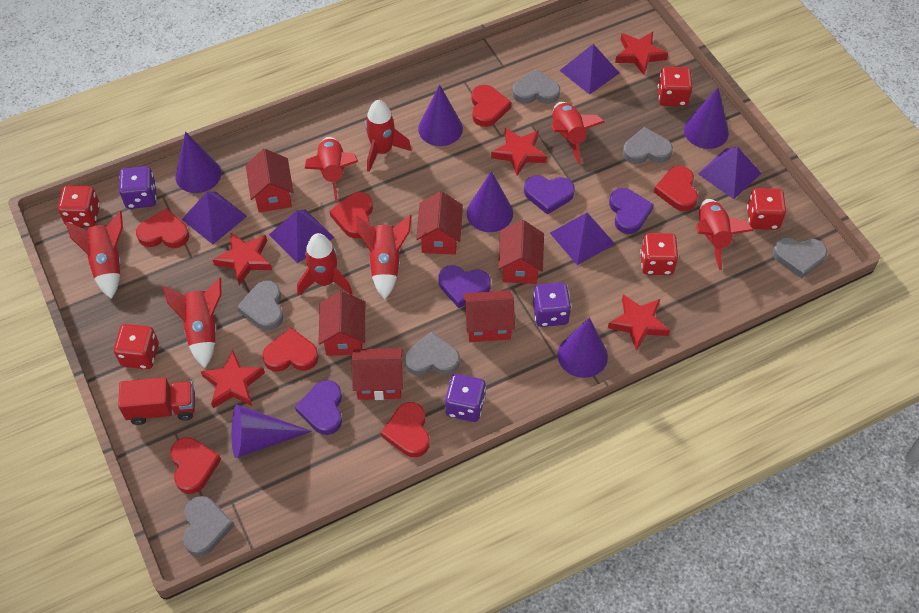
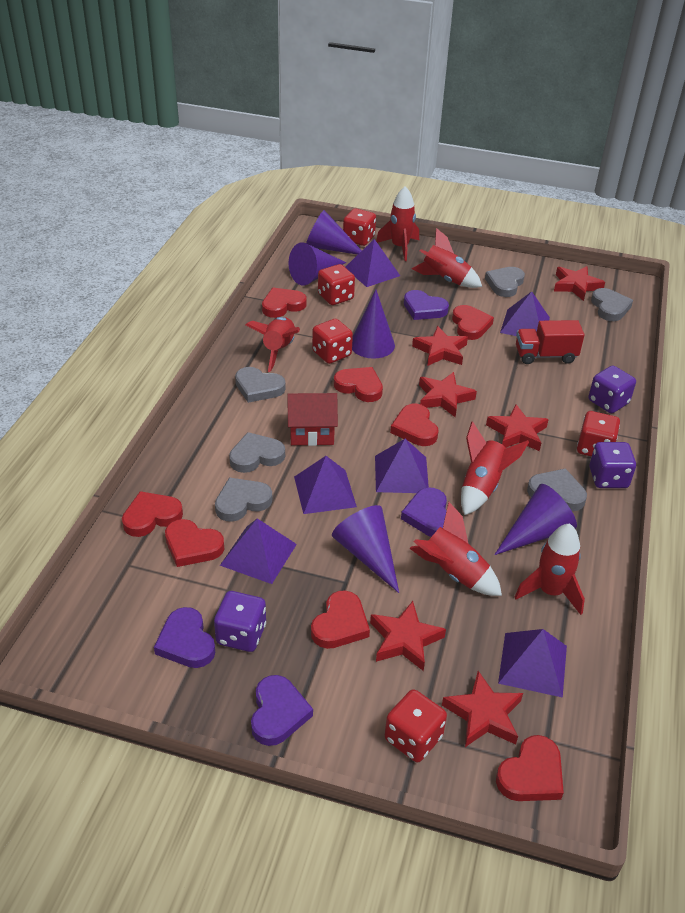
purple cone: 6 -> 5
purple pyramid: 5 -> 6
red heart: 7 -> 8
red house: 6 -> 1
red rocket: 8 -> 6
red star: 5 -> 6

